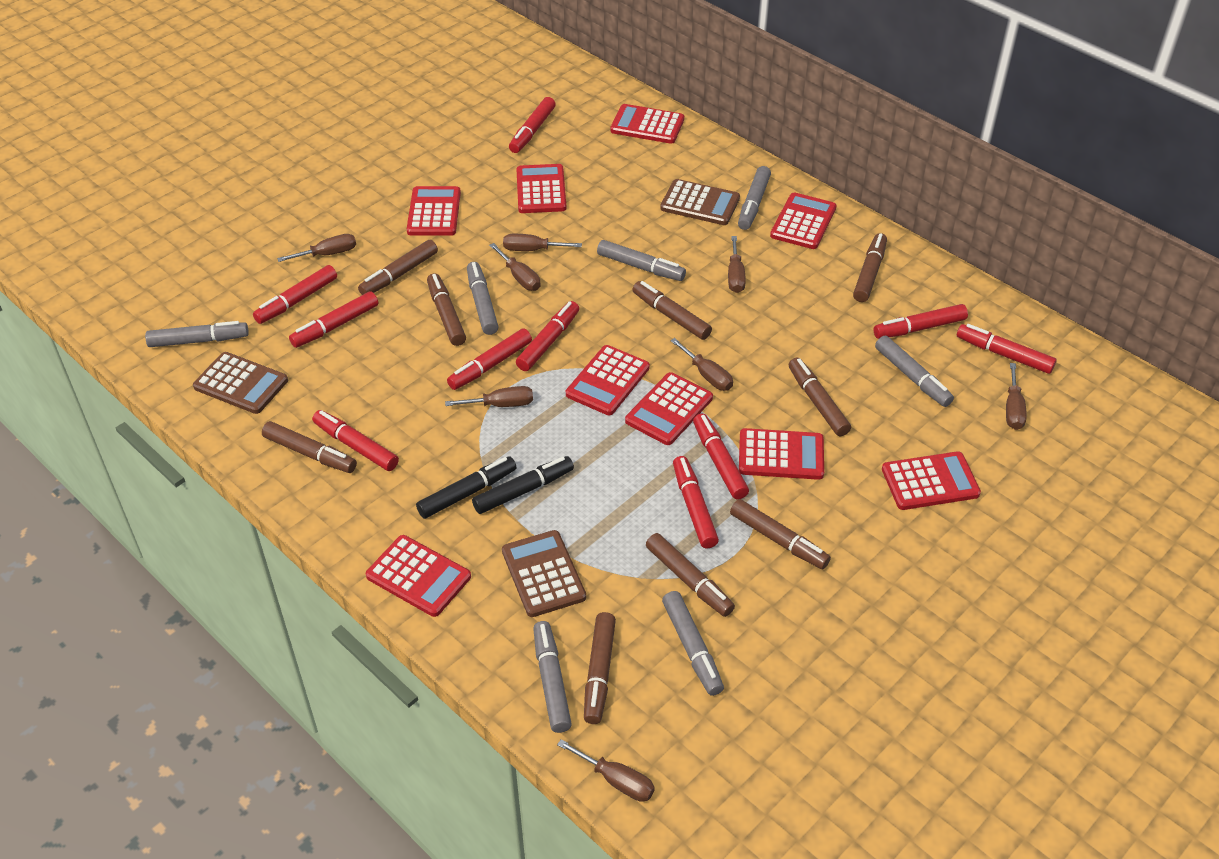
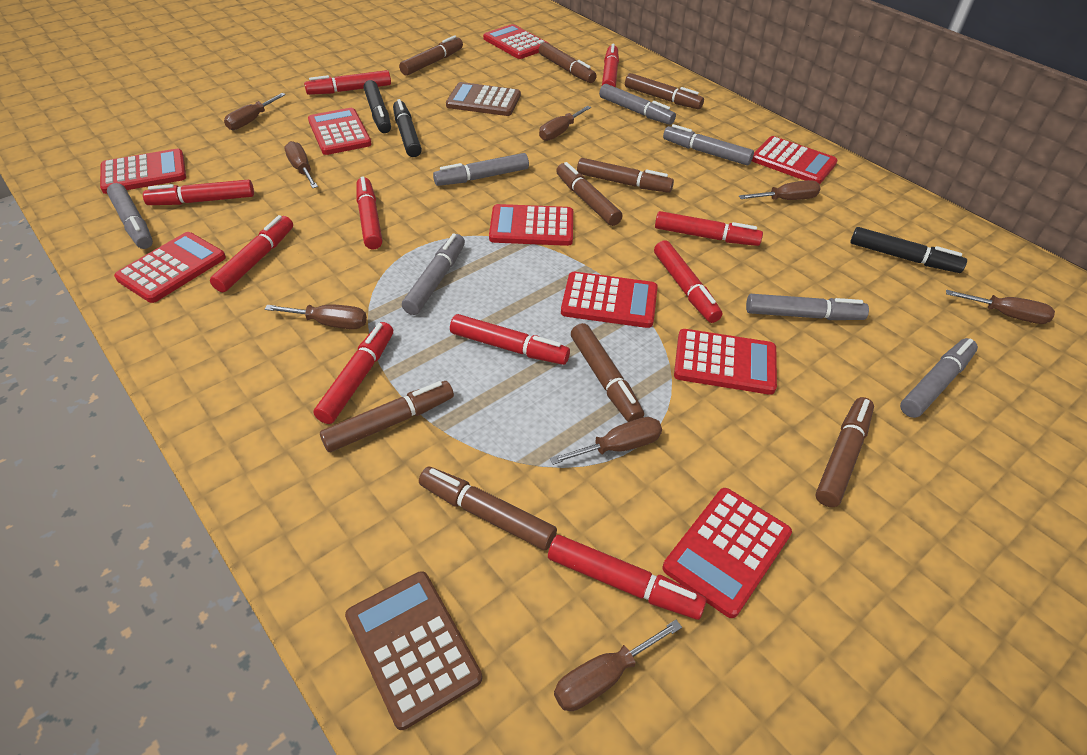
black marker: 2 -> 3
brown calculator: 3 -> 2

